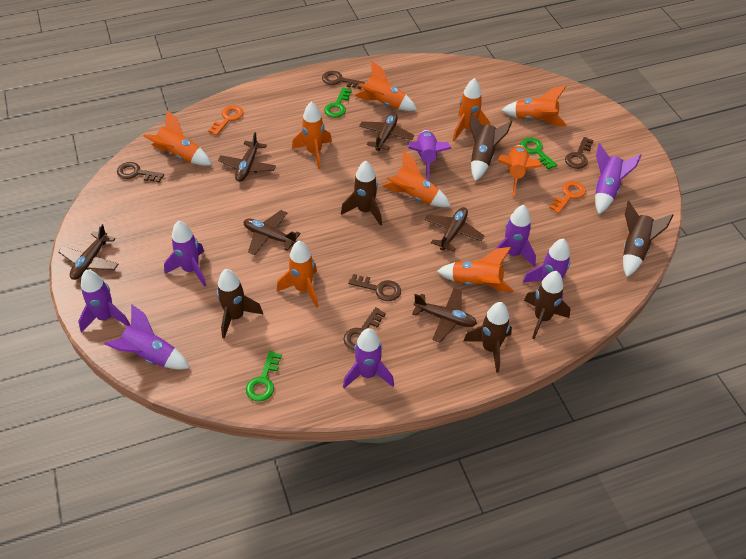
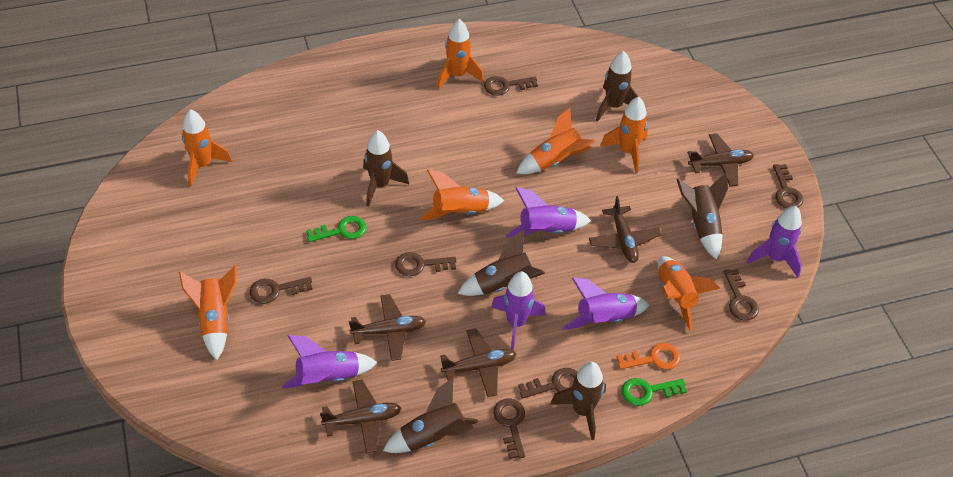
brown key: 5 -> 7
brown plane: 6 -> 5
green key: 3 -> 2
orange key: 2 -> 1
orange rocket: 9 -> 7
purple rocket: 8 -> 5

